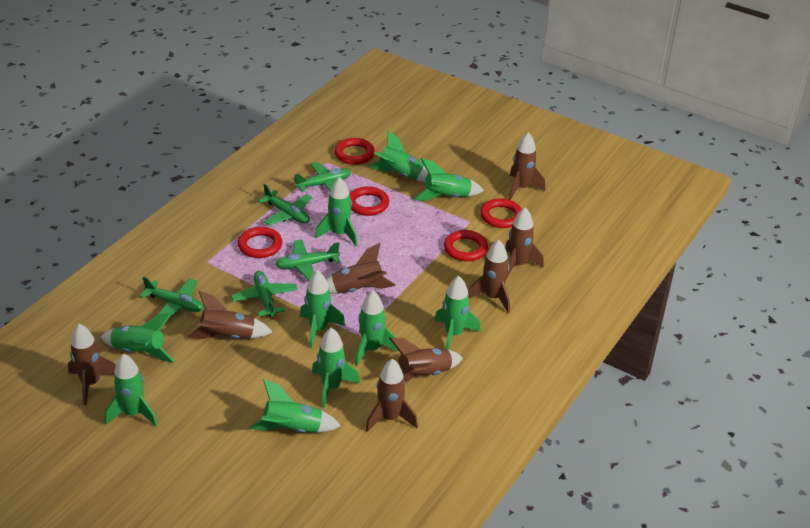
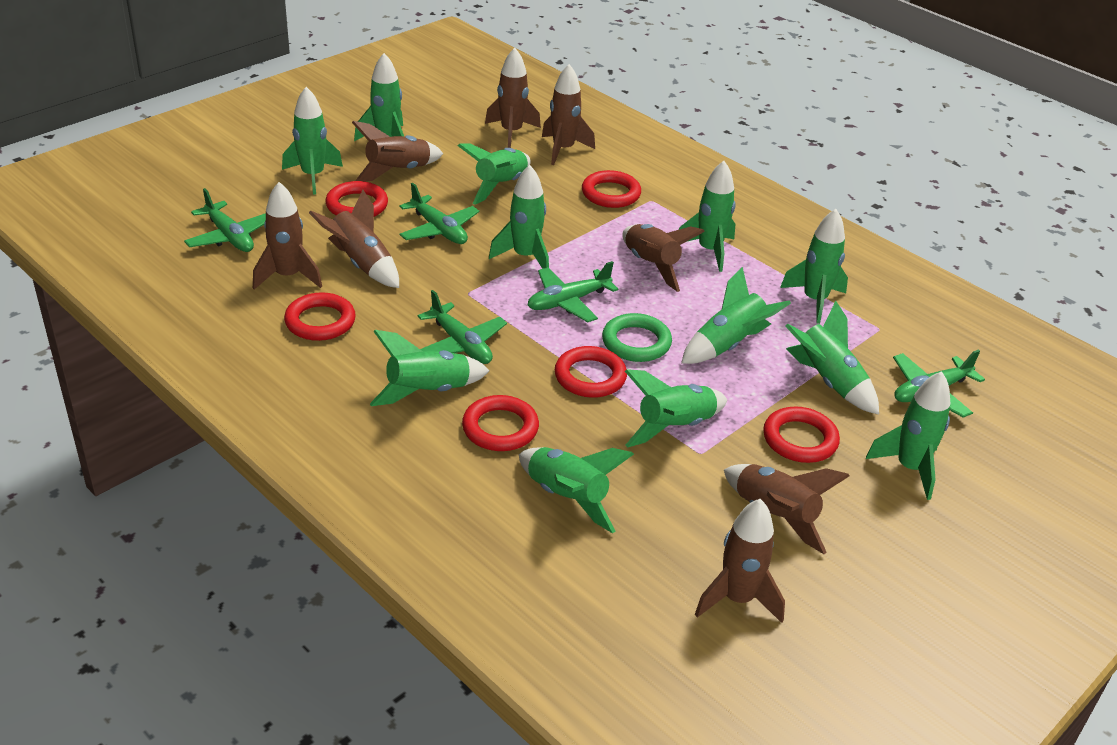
green ring: 0 -> 1
green rocket: 10 -> 12
red ring: 5 -> 6

